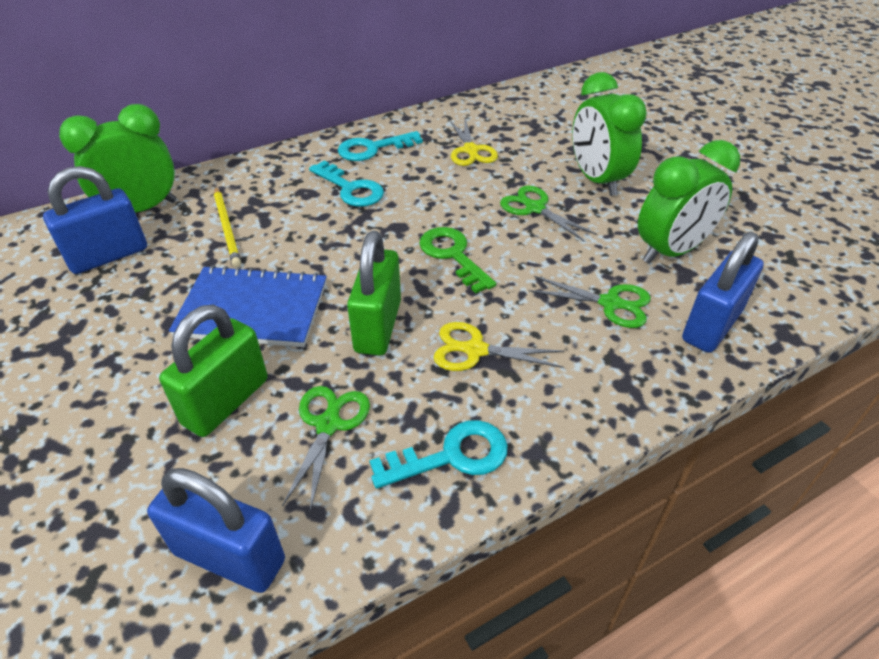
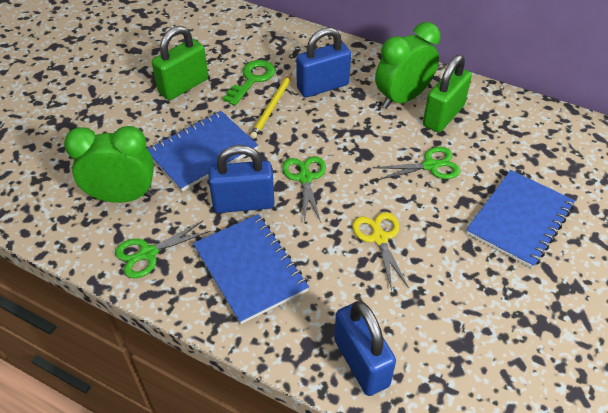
blue notebook: 1 -> 3
green clock: 3 -> 2
turquoise key: 3 -> 0
yellow scissors: 2 -> 1

